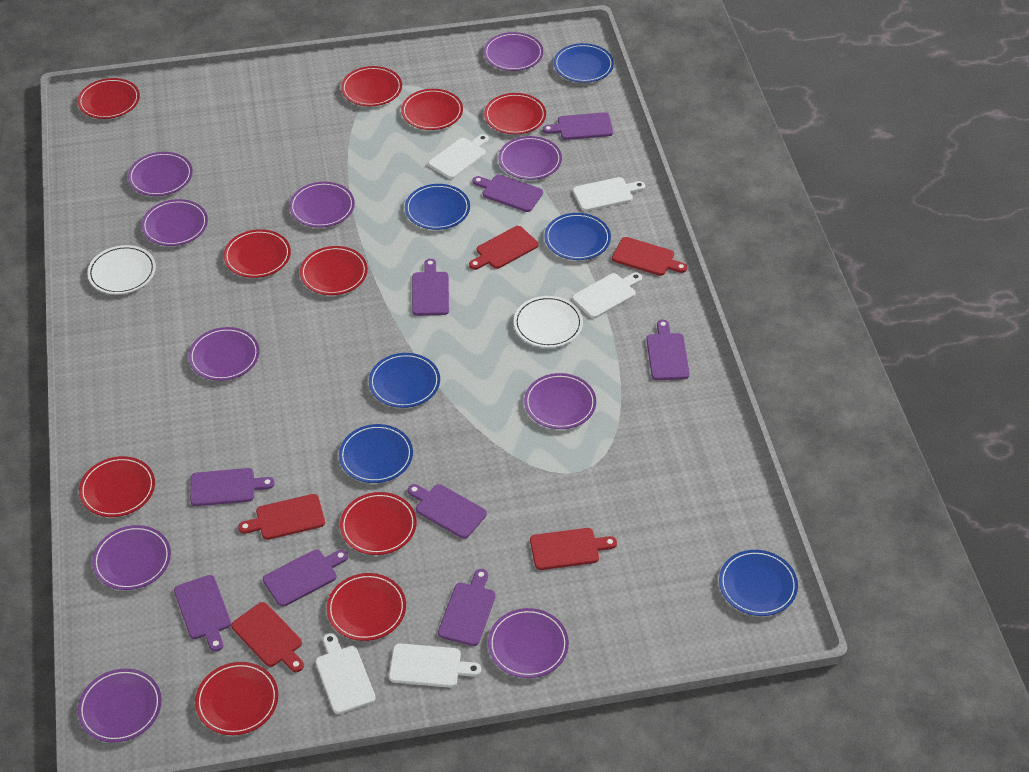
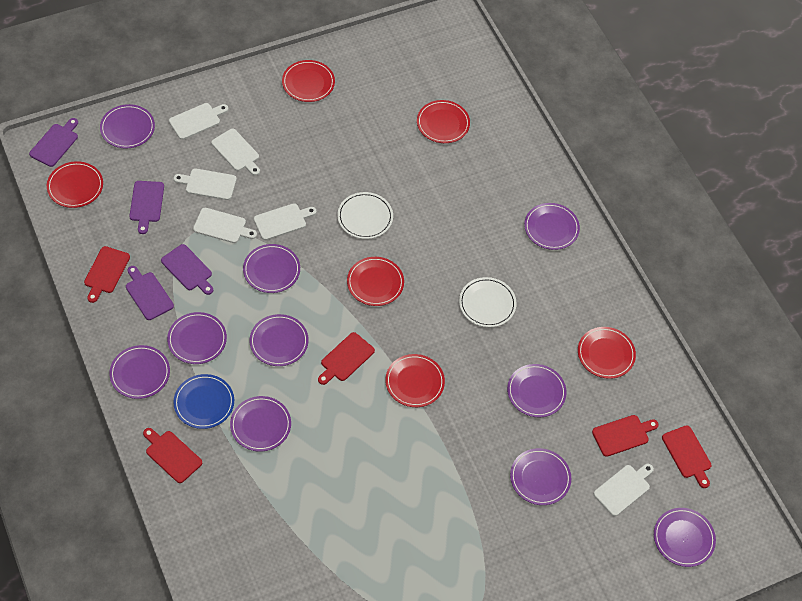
blue plate: 6 -> 1
purple cutting board: 9 -> 4
red plate: 10 -> 6
white cutting board: 5 -> 6

